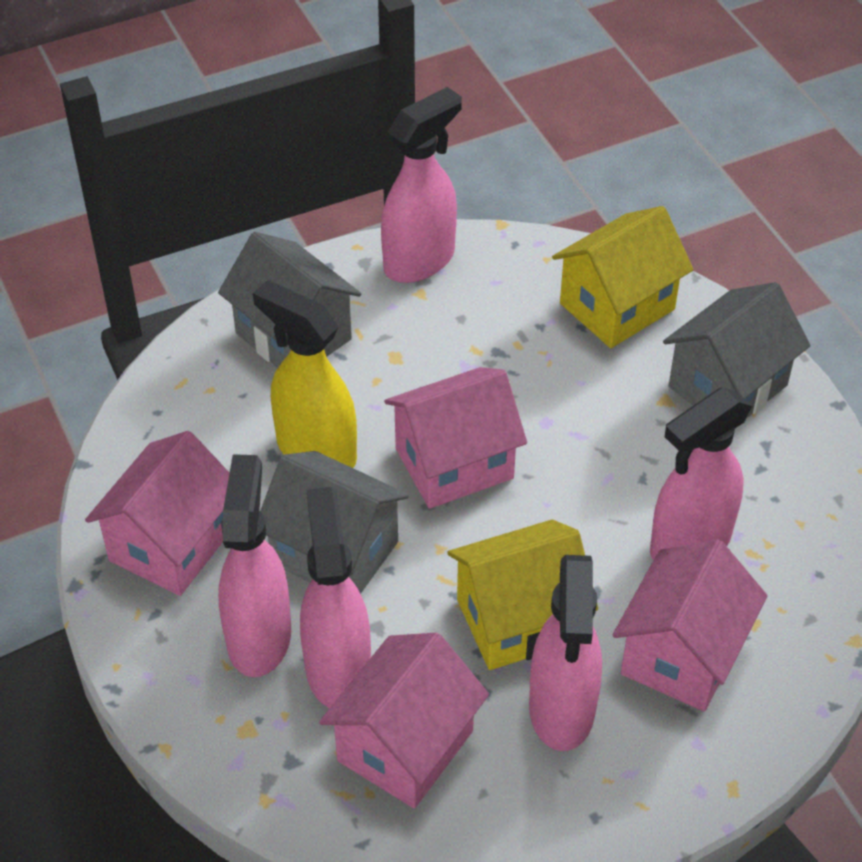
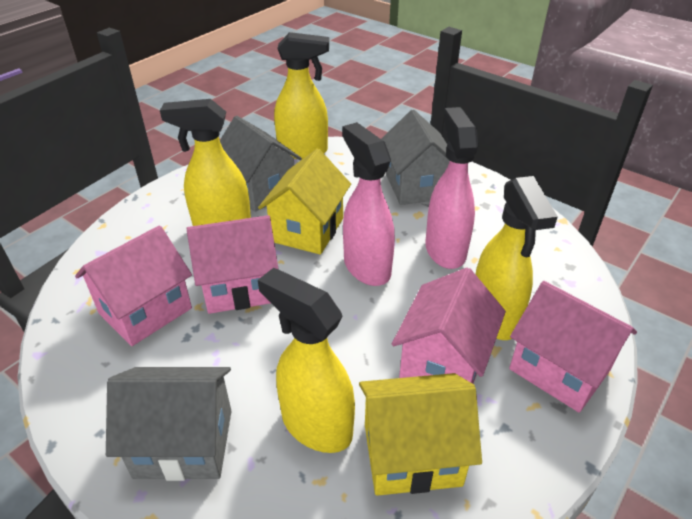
pink spray bottle: 5 -> 2
yellow spray bottle: 1 -> 4

